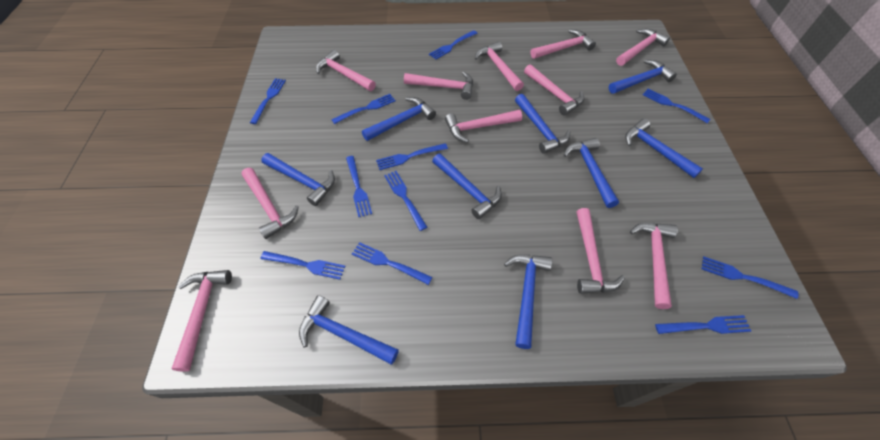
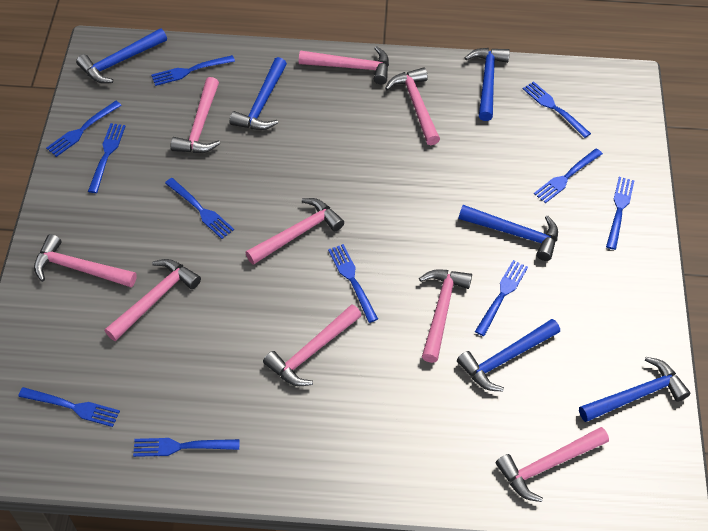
blue hammer: 9 -> 6
pink hammer: 11 -> 9

